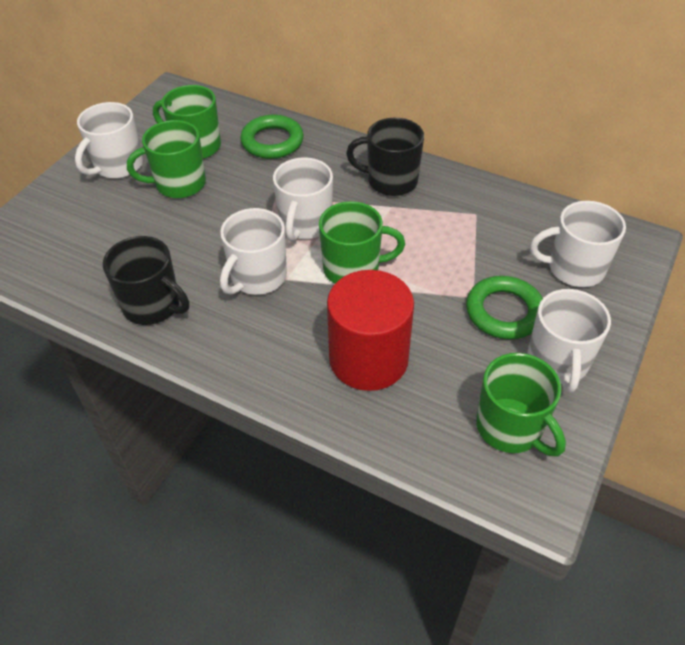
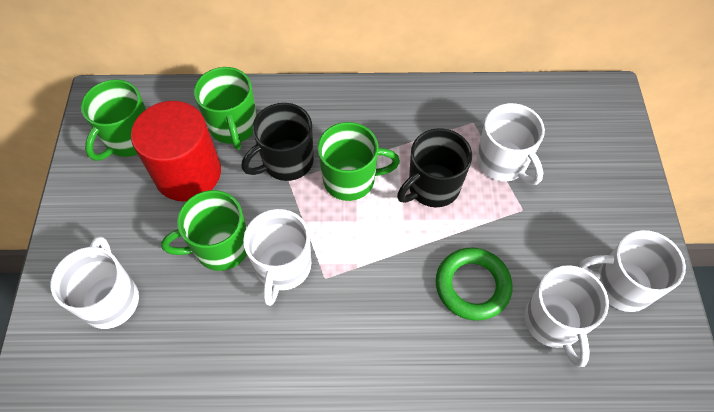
green ring: 2 -> 1

